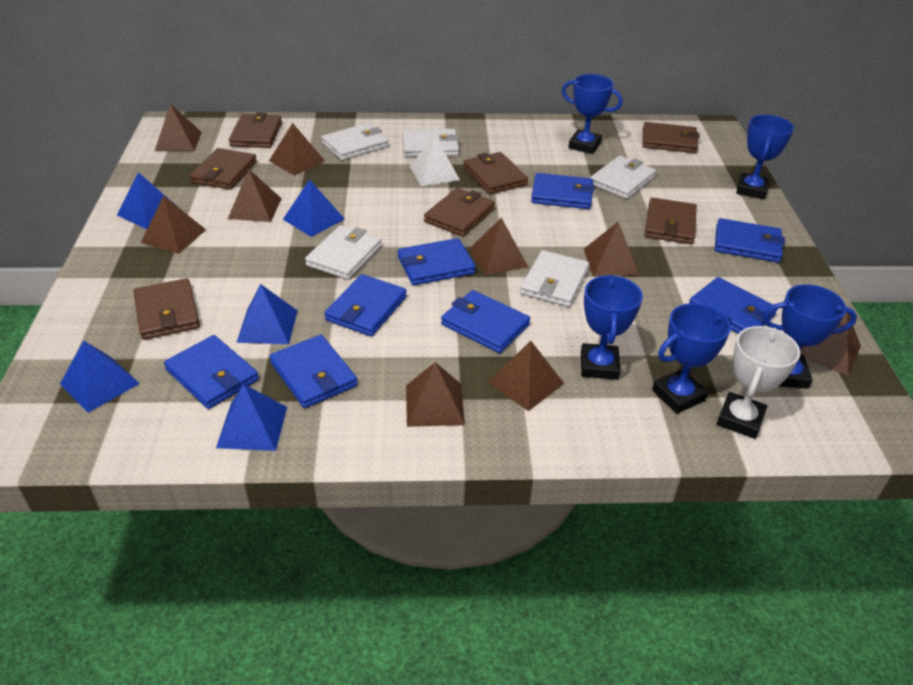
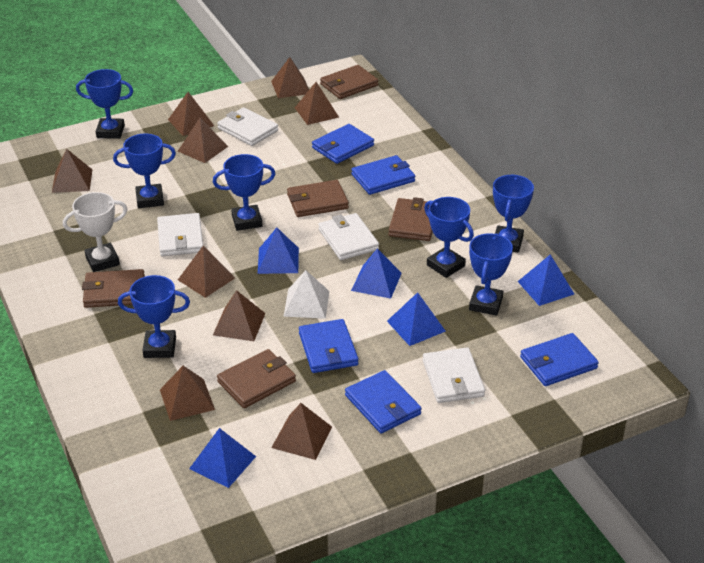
blue trophy: 5 -> 7
blue wallet: 8 -> 5
brown wallet: 7 -> 5
white wallet: 5 -> 4

